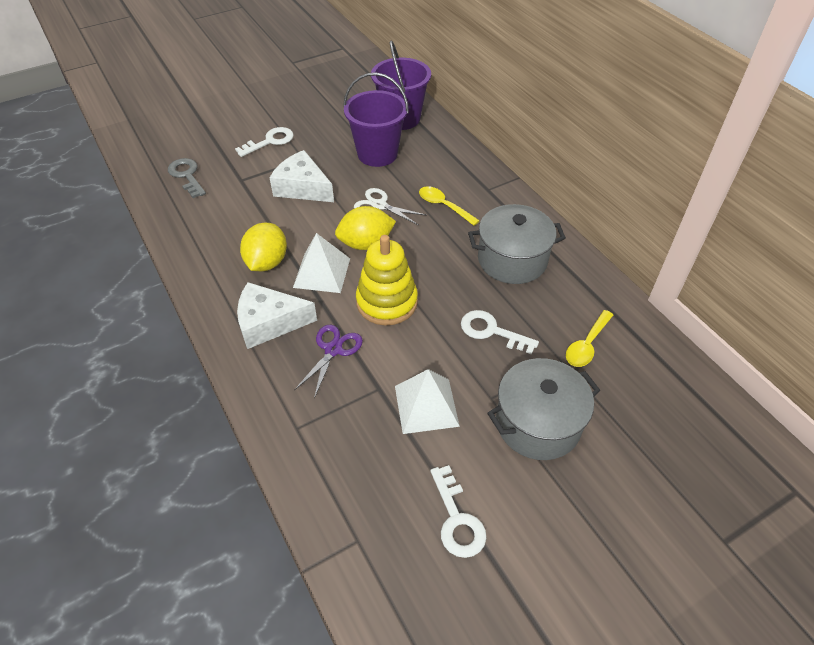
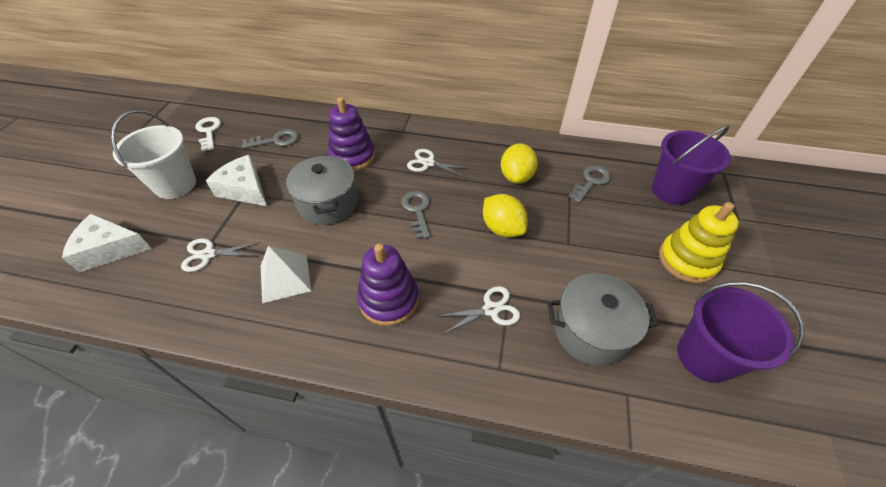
grey key: 1 -> 3
purple scissors: 1 -> 0
purple stacking toy: 0 -> 2
white bucket: 0 -> 1
white key: 3 -> 1
white pyramid: 2 -> 1
white scissors: 1 -> 3
yellow spoon: 2 -> 0

